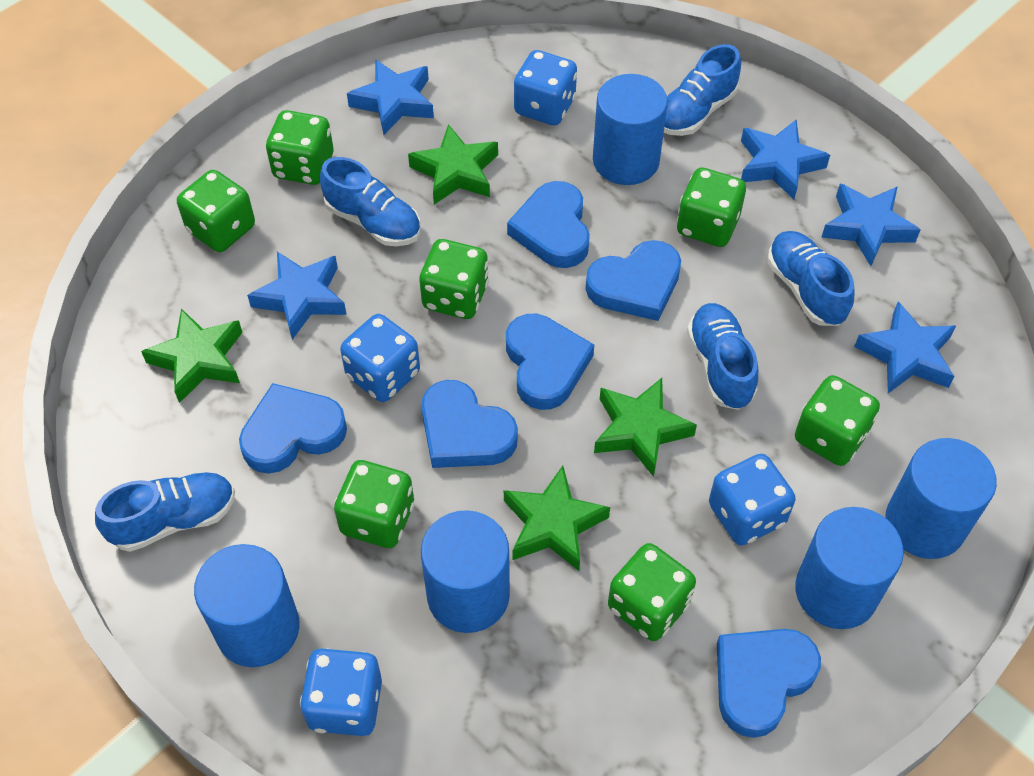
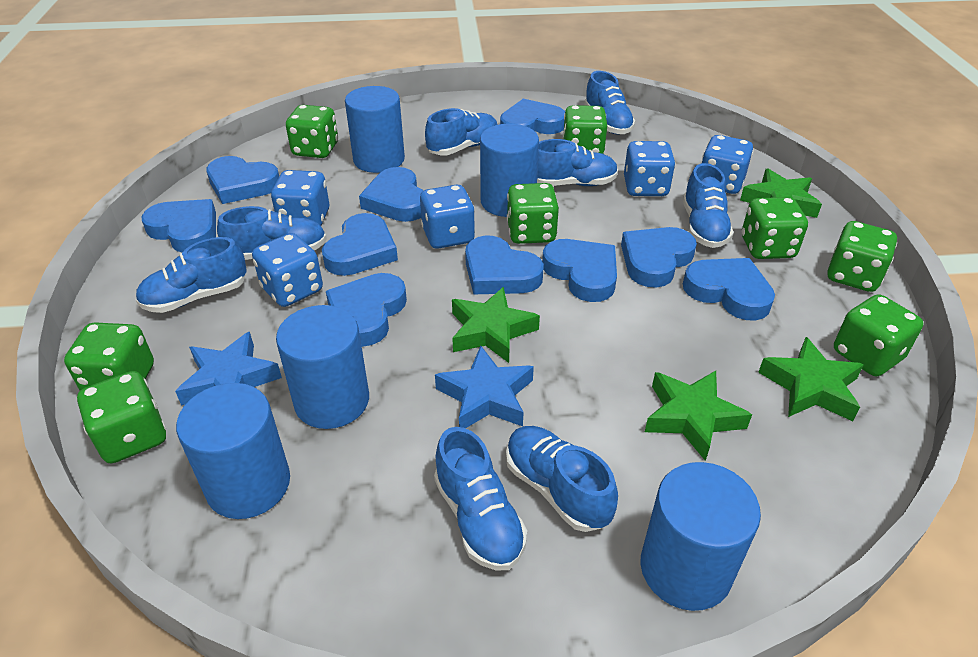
blue dice: 4 -> 5
blue heart: 6 -> 10
blue shoe: 5 -> 8
blue star: 5 -> 2
green dice: 7 -> 8

